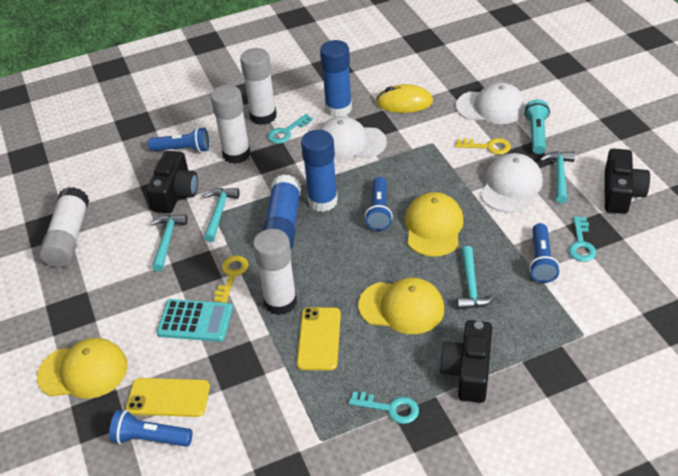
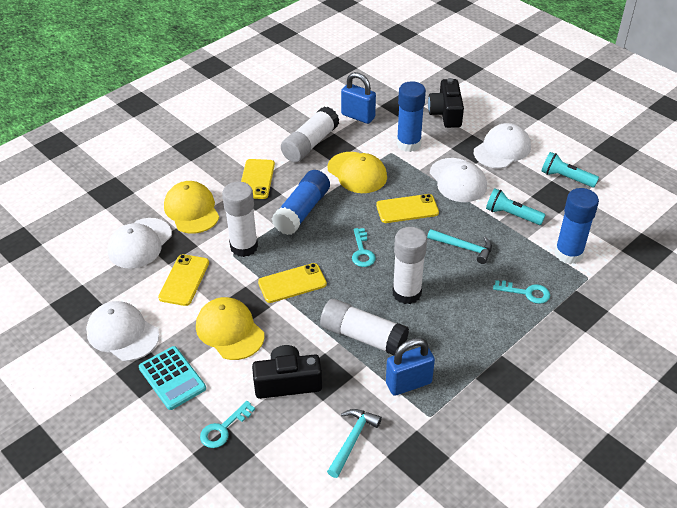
black camera: 3 -> 2
blue flashlight: 4 -> 0
blue padlock: 0 -> 2
turquoise flashlight: 1 -> 2
turquoise hammer: 4 -> 2
white cap: 3 -> 4
yellow key: 2 -> 0
yellow mouse: 1 -> 0
yellow phone: 2 -> 4

